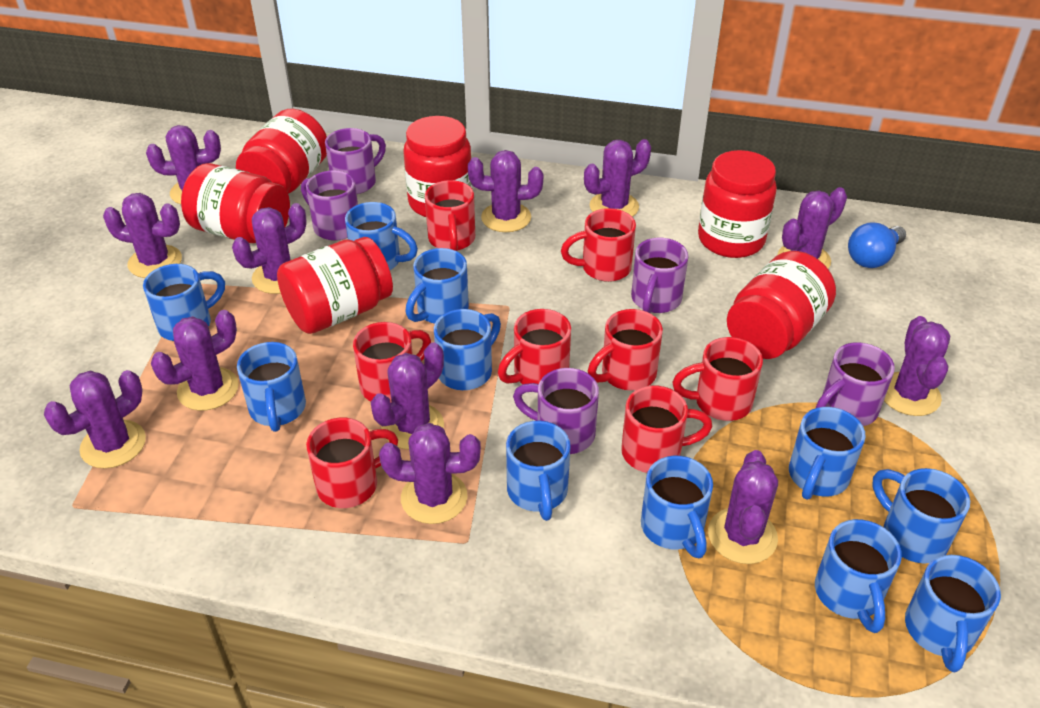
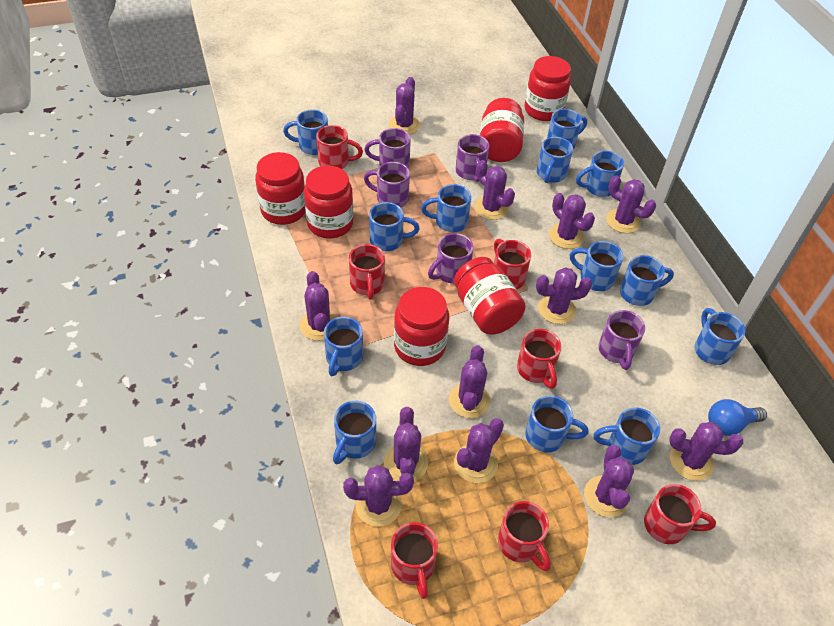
blue mug: 11 -> 13
red mug: 8 -> 7

